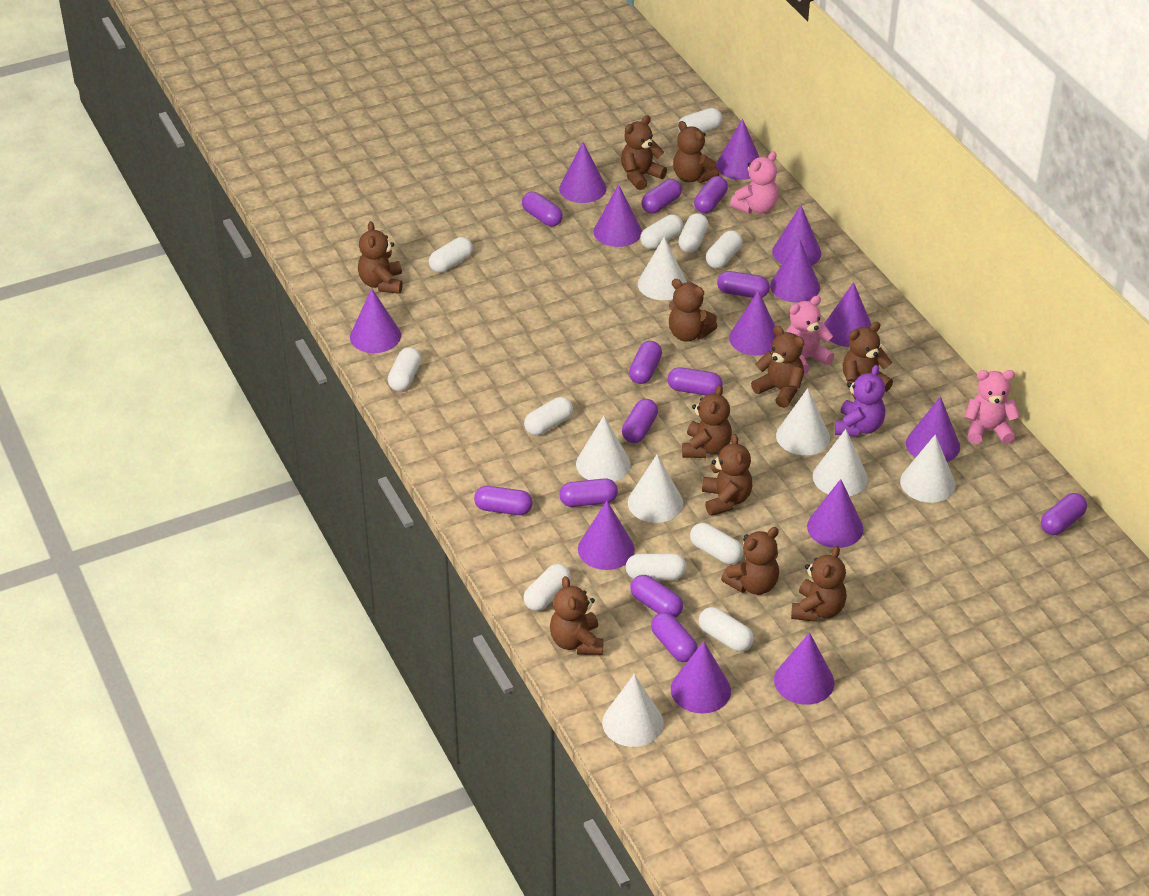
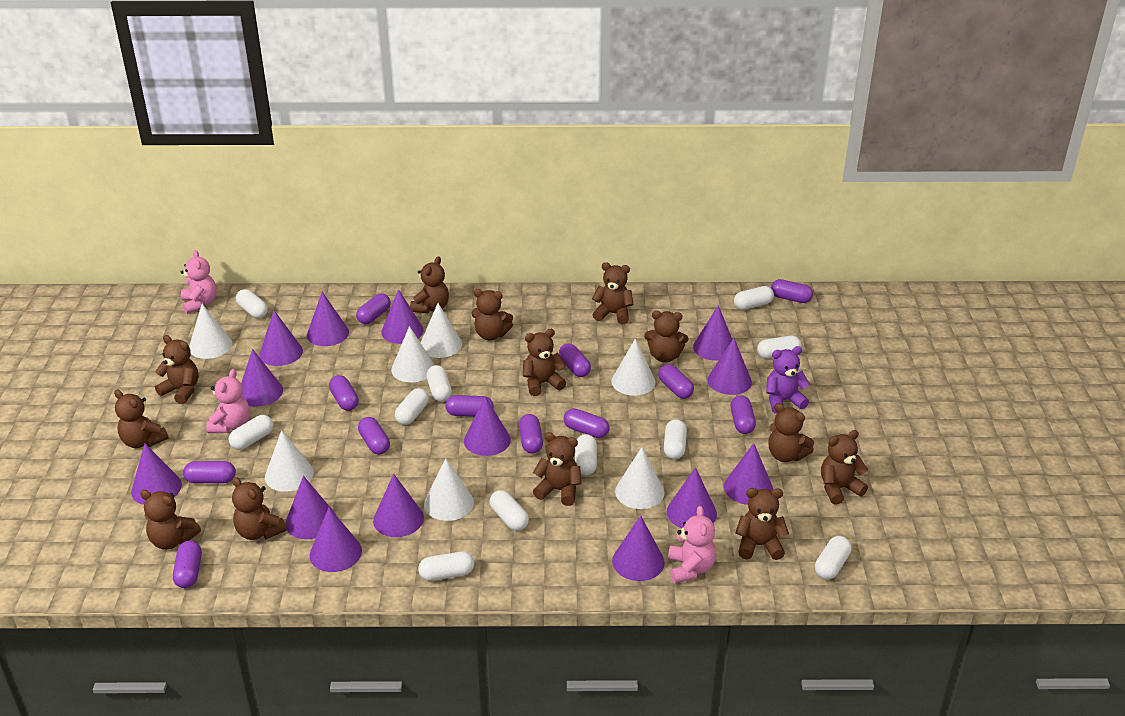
brown teddy bear: 11 -> 13
purple cone: 13 -> 14

